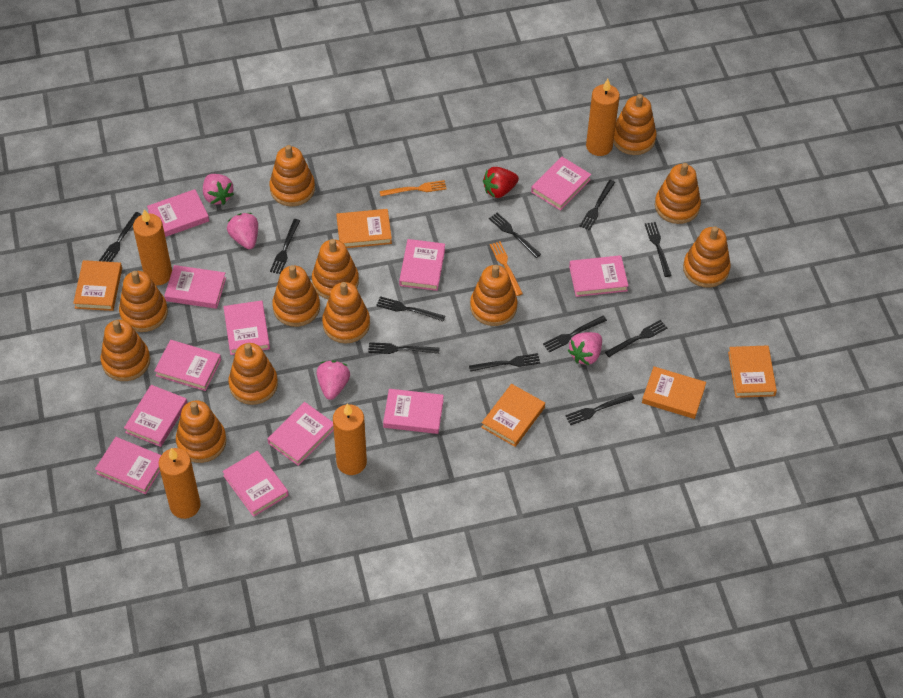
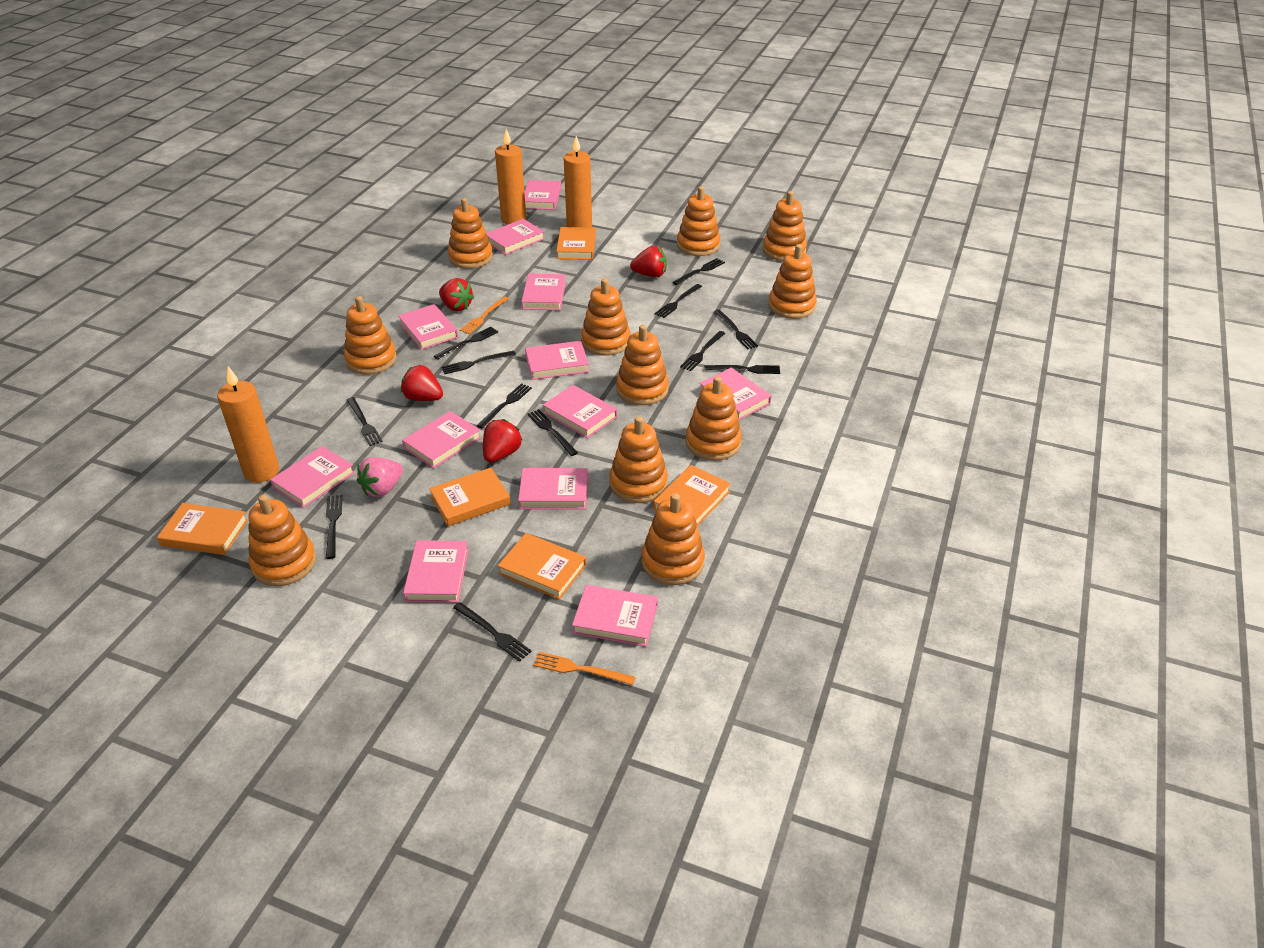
black fork: 11 -> 12
orange candle: 4 -> 3
orange stacking toy: 12 -> 11
pink strawberry: 4 -> 1
red strawberry: 1 -> 4

